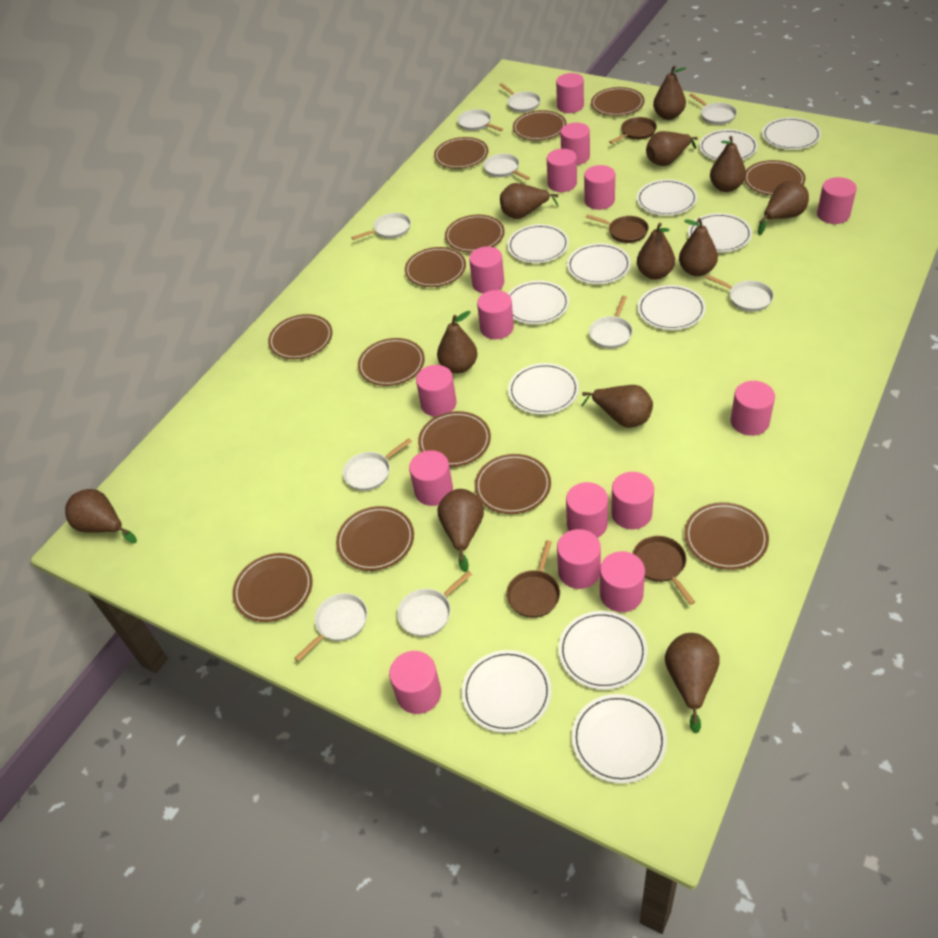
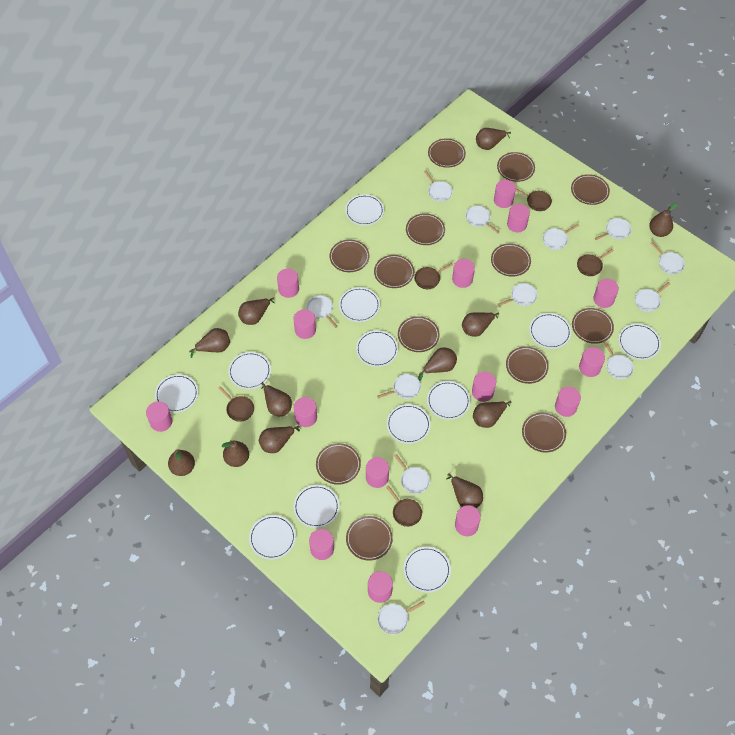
brown pan: 4 -> 5
white pan: 10 -> 12

